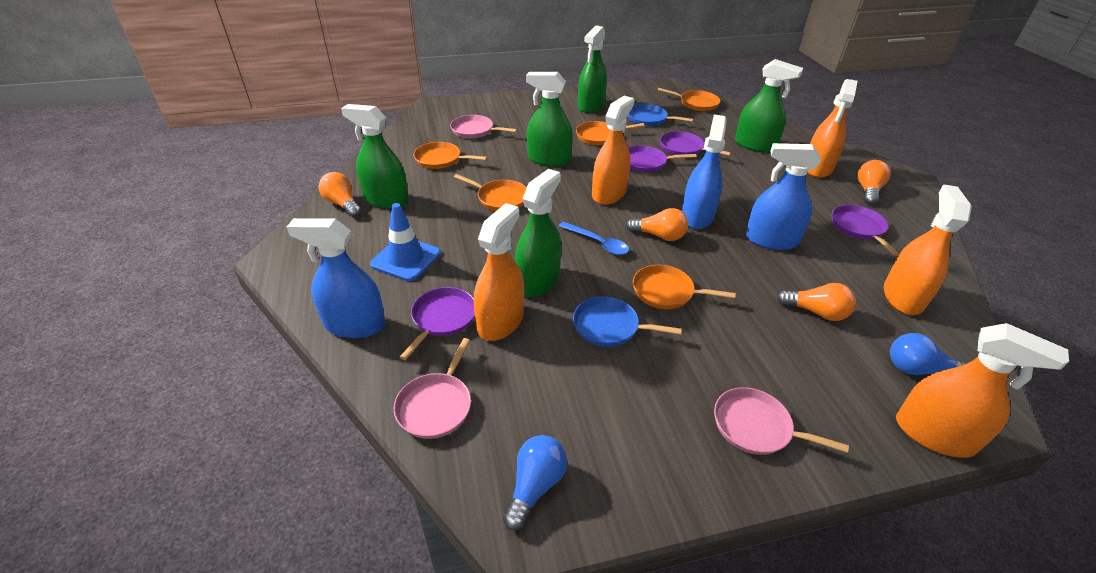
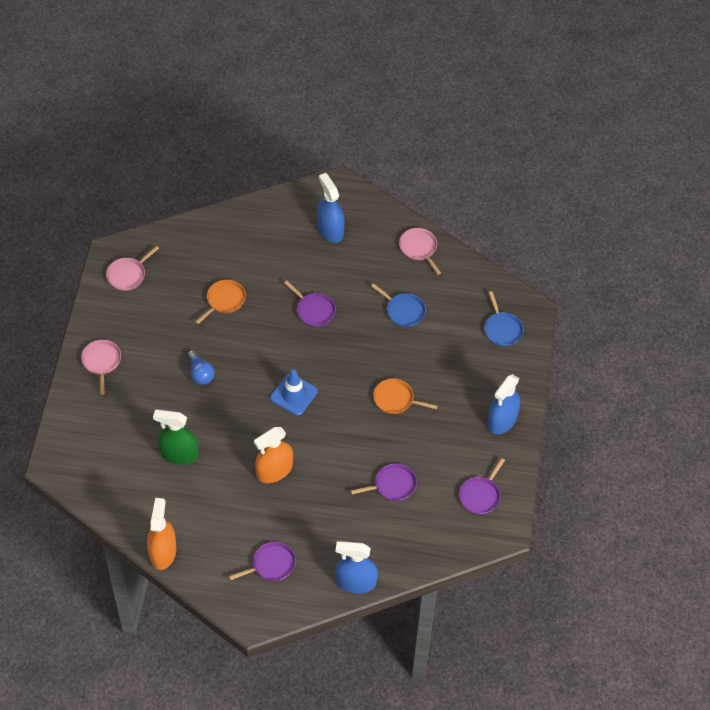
blue light bulb: 2 -> 1
blue spoon: 1 -> 0
green spray bottle: 5 -> 1
orange light bulb: 4 -> 0
orange pan: 5 -> 2
orange spray bottle: 5 -> 2

